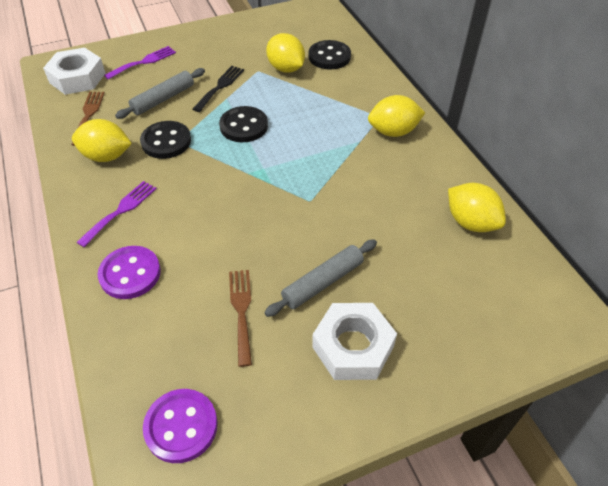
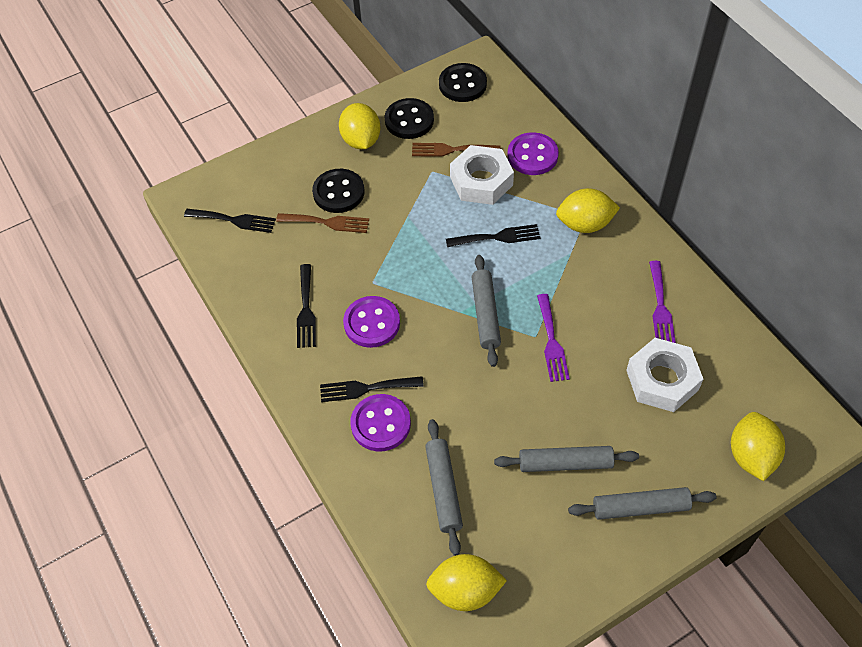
black fork: 1 -> 4
grey rolling pin: 2 -> 4
purple button: 2 -> 3

